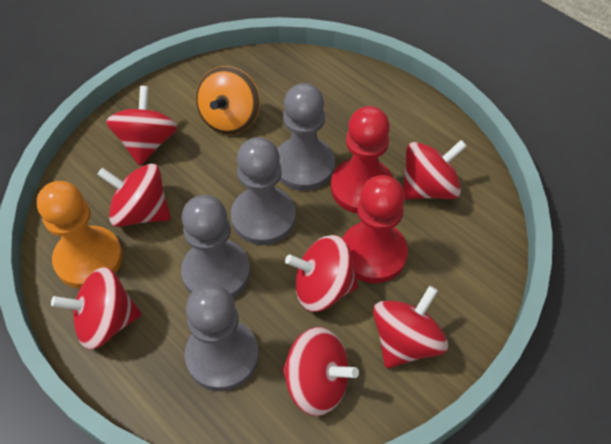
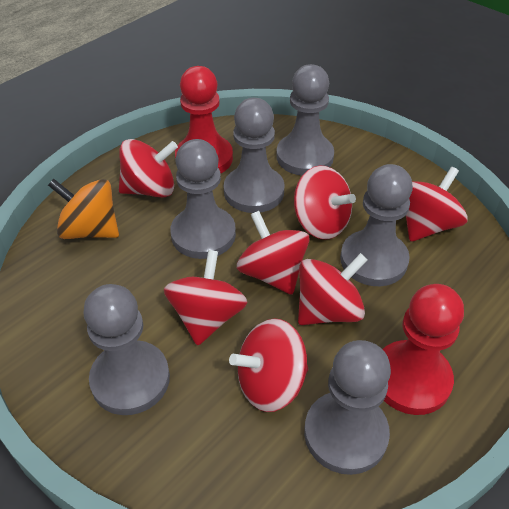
grey pawn: 4 -> 6
orange pawn: 1 -> 0

